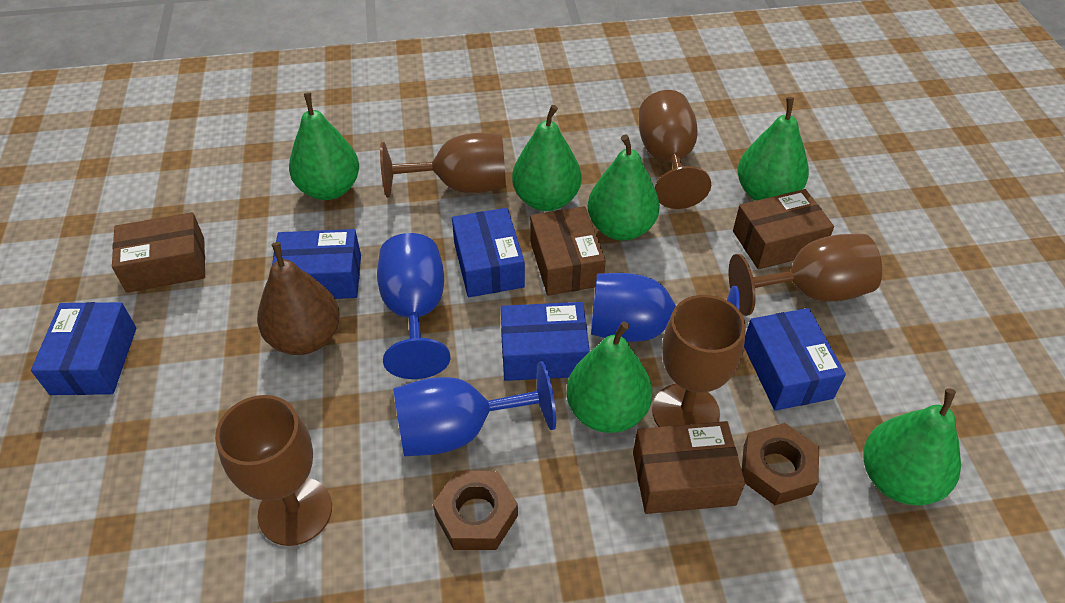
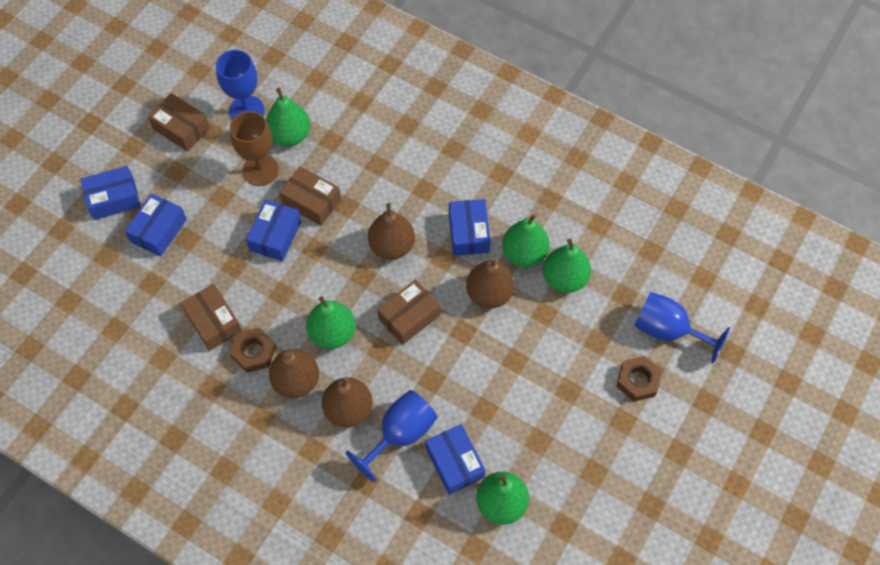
brown goblet: 5 -> 1
brown pear: 1 -> 4
green pear: 6 -> 5

